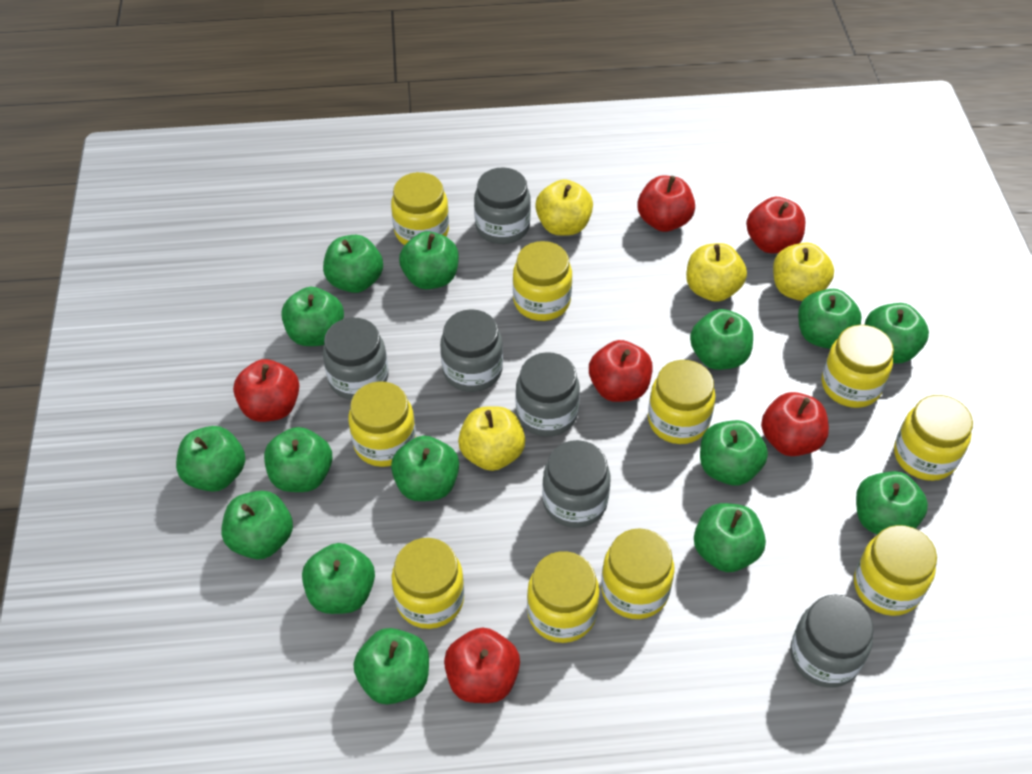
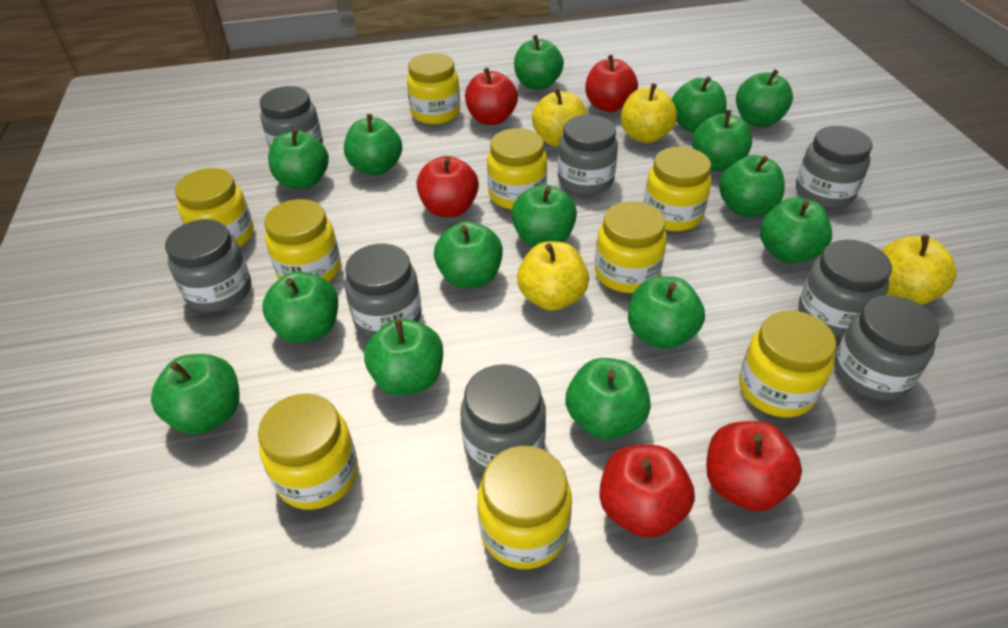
grey jar: 6 -> 8
red apple: 6 -> 5
yellow jar: 10 -> 9

